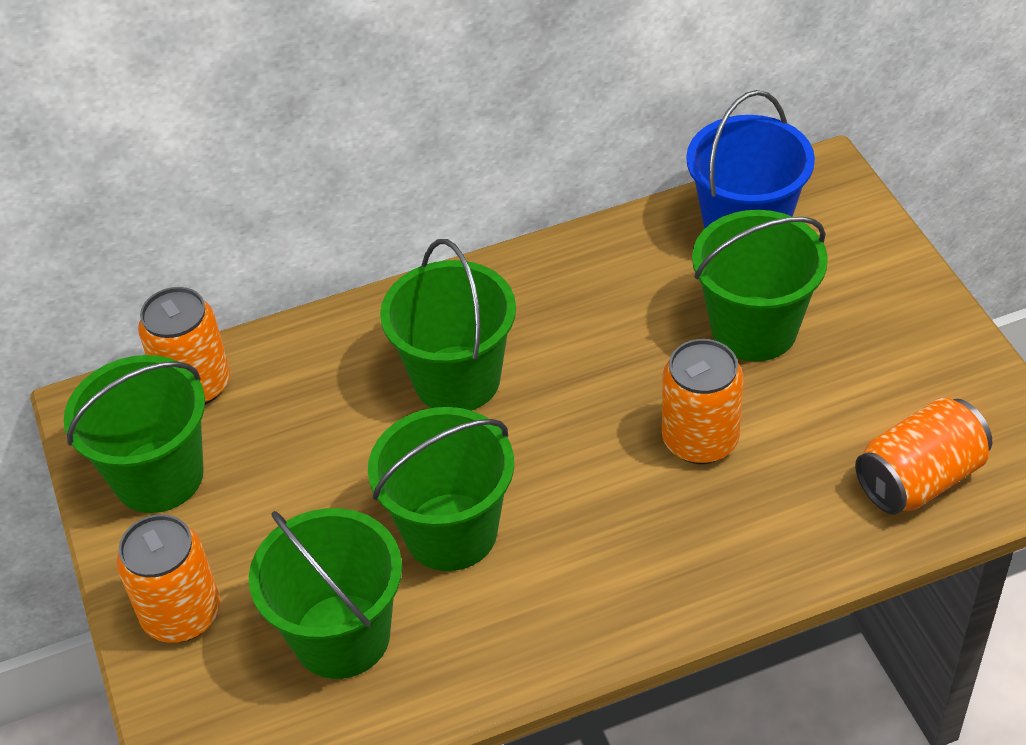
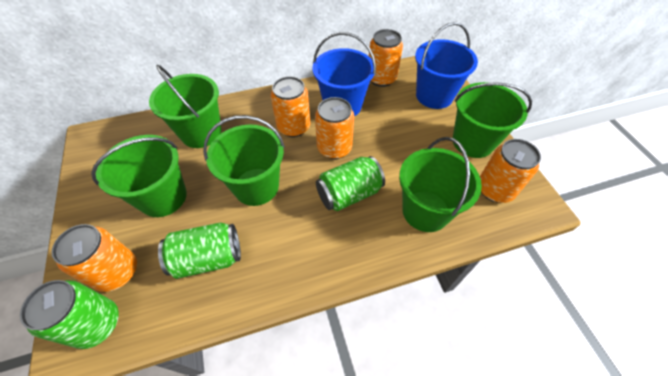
blue bucket: 1 -> 2
green can: 0 -> 3
orange can: 4 -> 5

